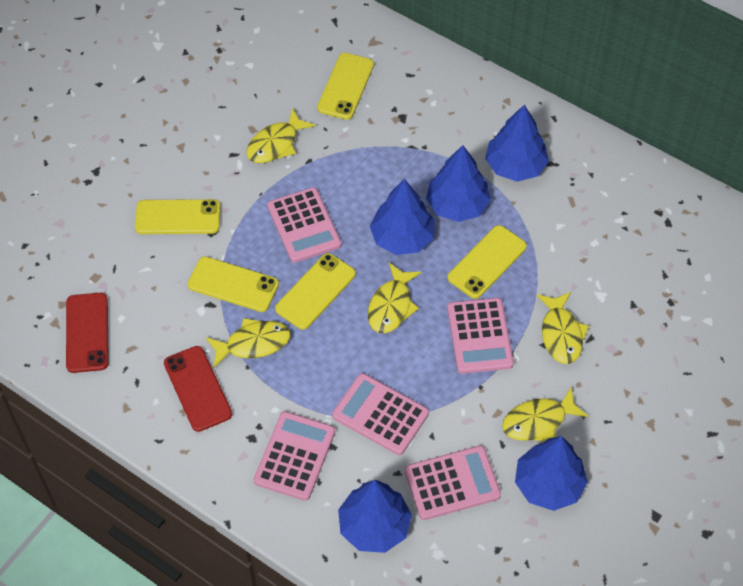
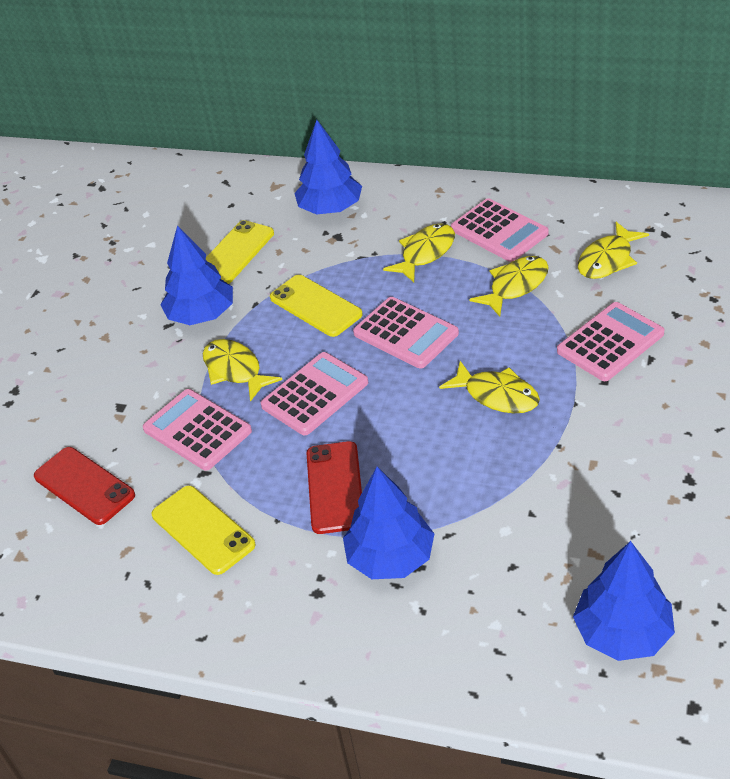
blue tree: 5 -> 4
yellow phone: 5 -> 3

